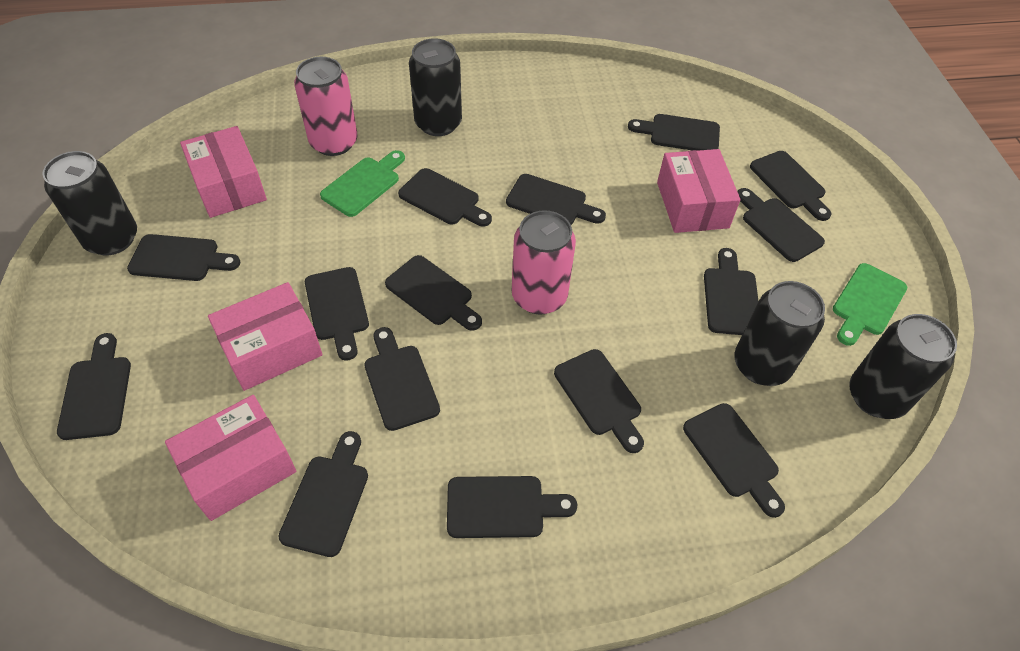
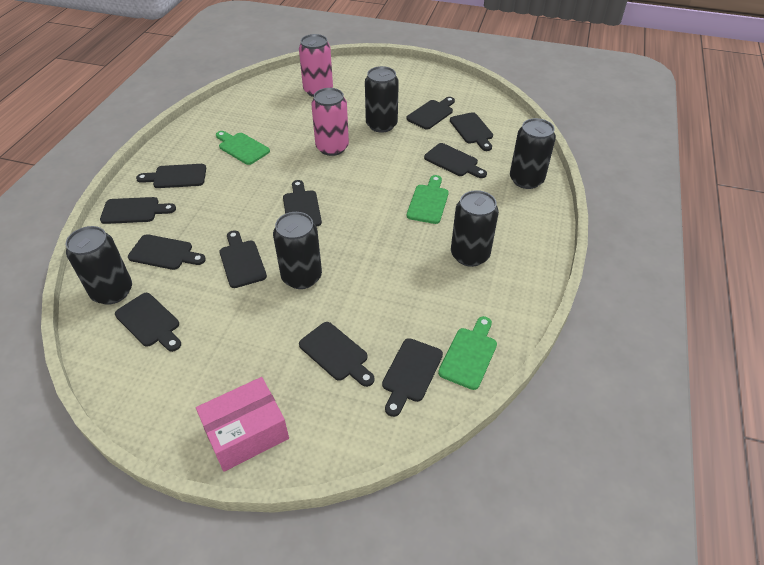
black can: 4 -> 5
black cutting board: 15 -> 11
green cutting board: 2 -> 3
pink box: 4 -> 1

